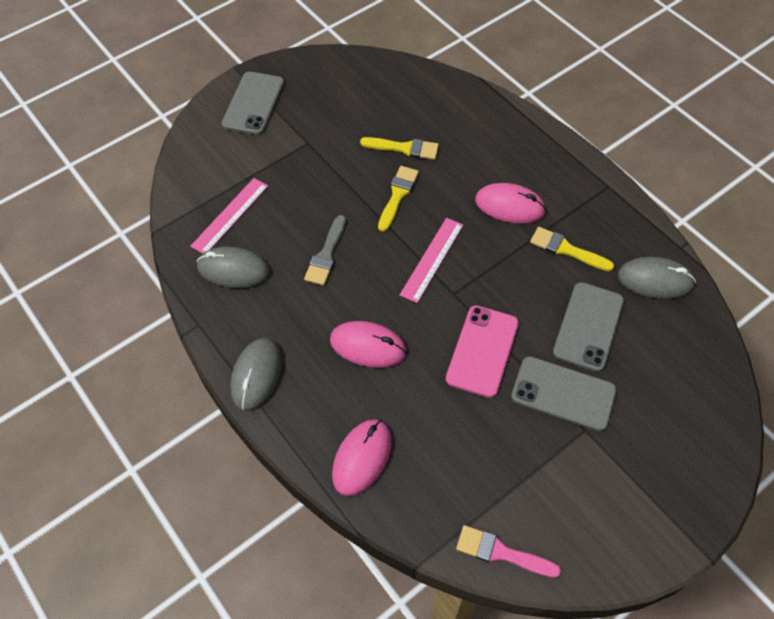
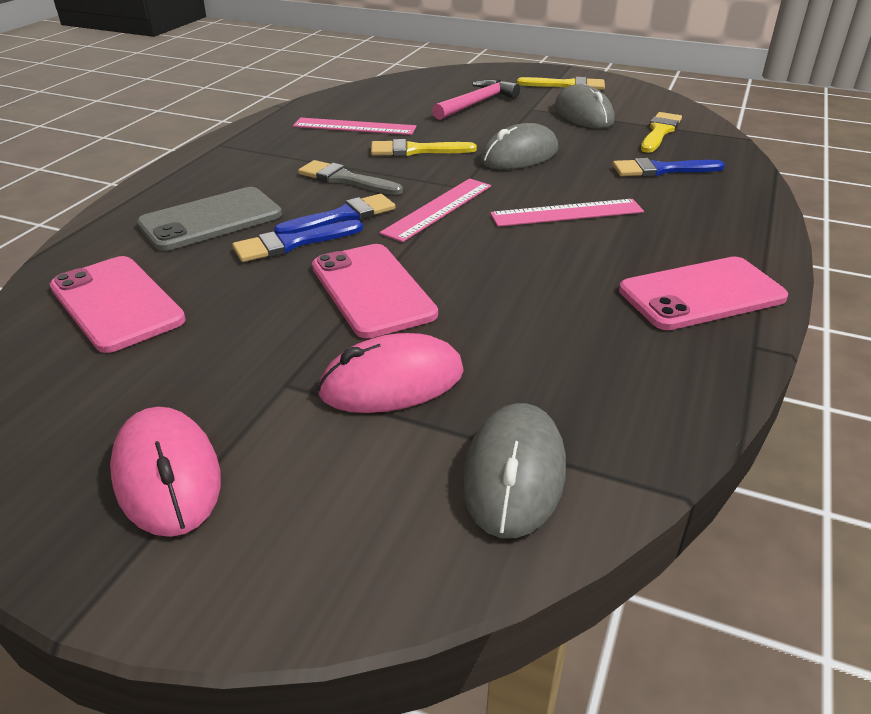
blue brush: 0 -> 3
grey phone: 3 -> 1
pink brush: 1 -> 0
pink hammer: 0 -> 1
pink mouse: 3 -> 2
pink phone: 1 -> 3
pink ruler: 2 -> 3

